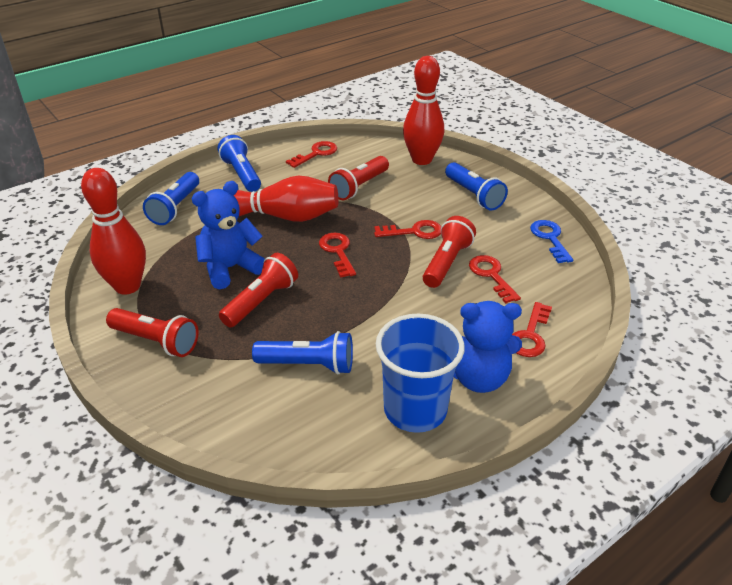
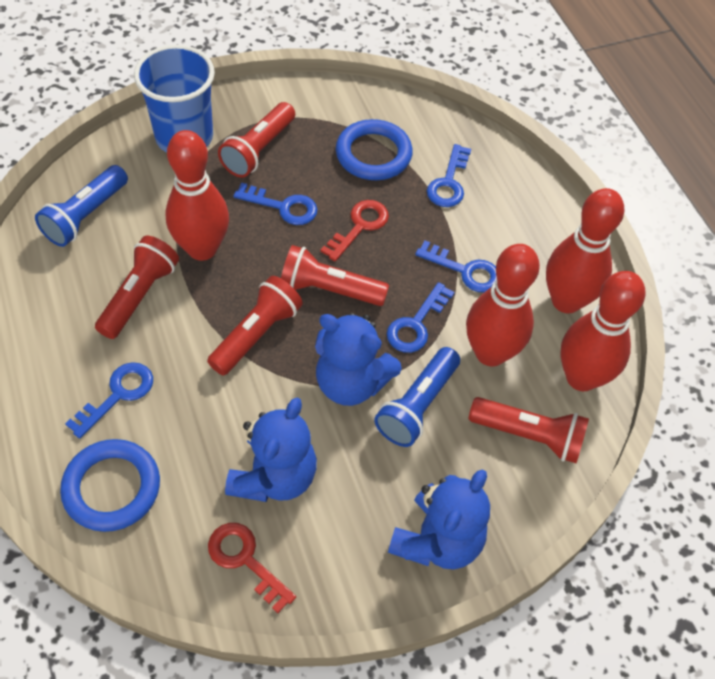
blue flashlight: 4 -> 2
blue key: 1 -> 5
blue ring: 0 -> 2
blue teddy bear: 2 -> 3
red bowling pin: 3 -> 4
red flashlight: 4 -> 5
red key: 5 -> 2

